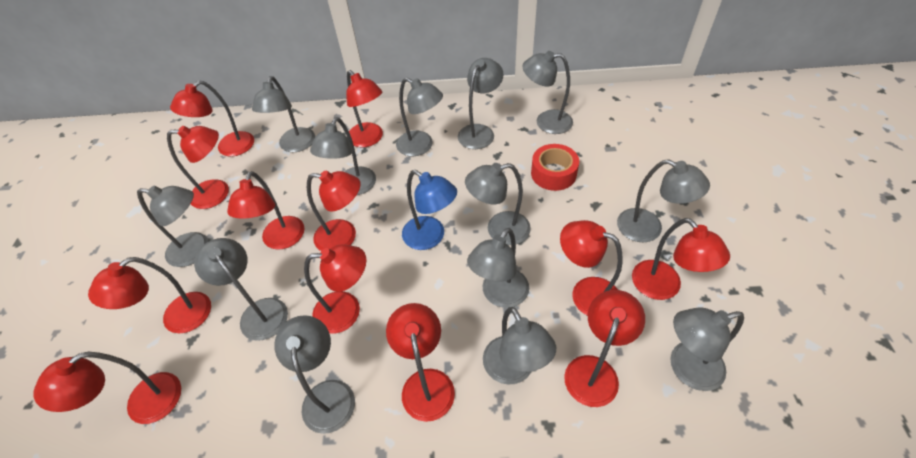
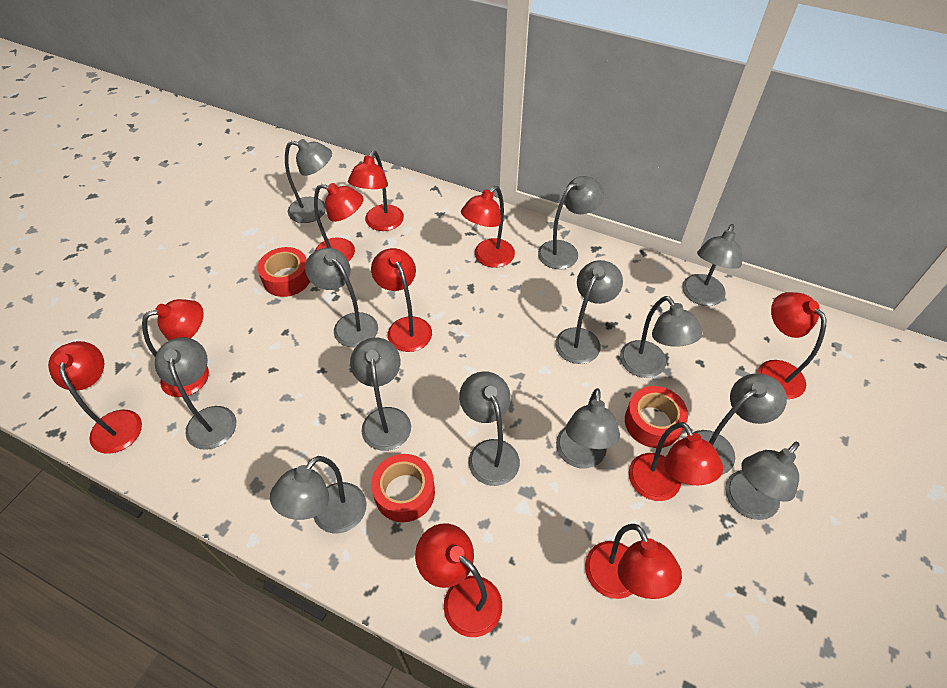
blue lamp: 1 -> 0
red lamp: 12 -> 10
red tape: 1 -> 3

